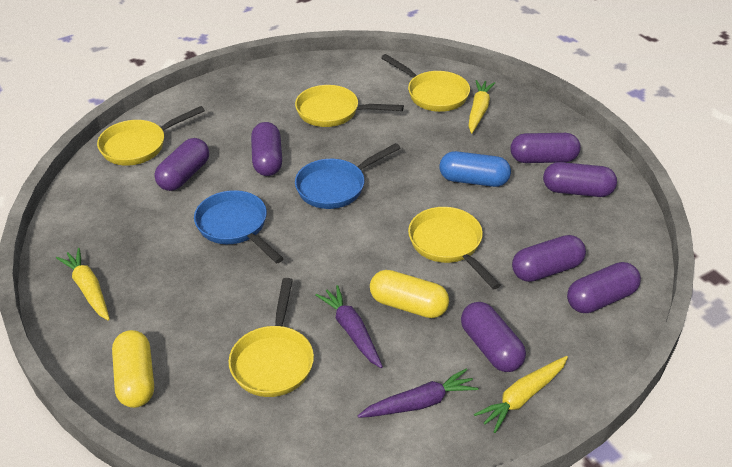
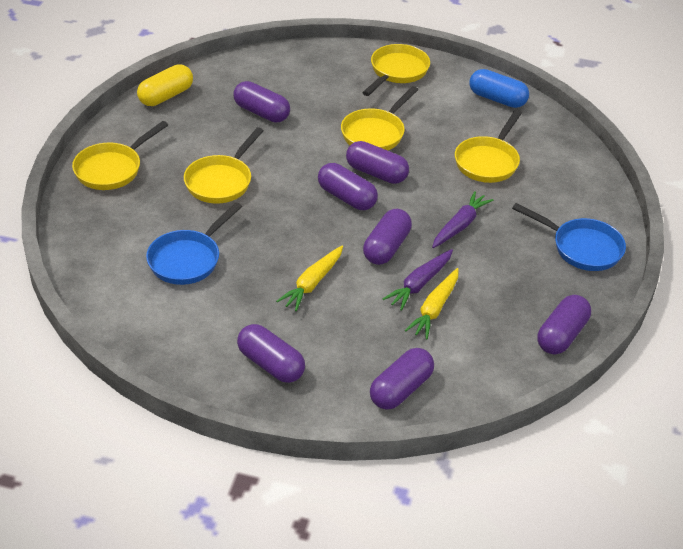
yellow capsule: 2 -> 1
yellow carrot: 3 -> 2

